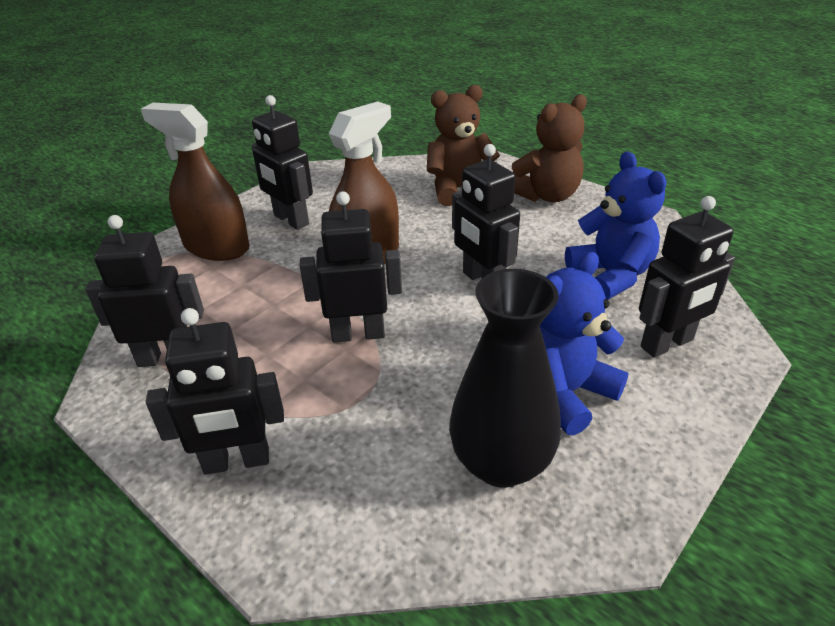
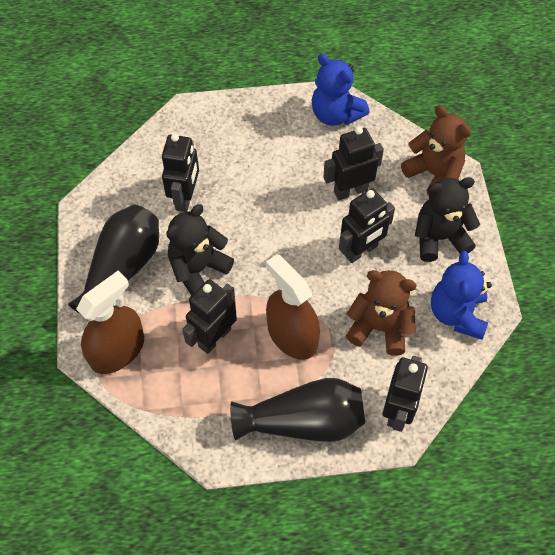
black robot: 6 -> 5
black teddy bear: 0 -> 2
black vase: 1 -> 2

